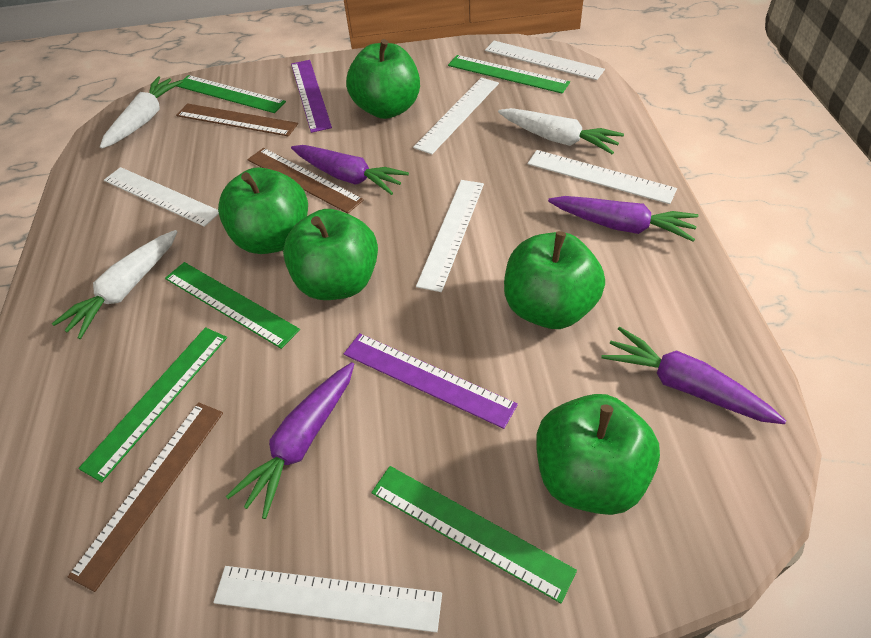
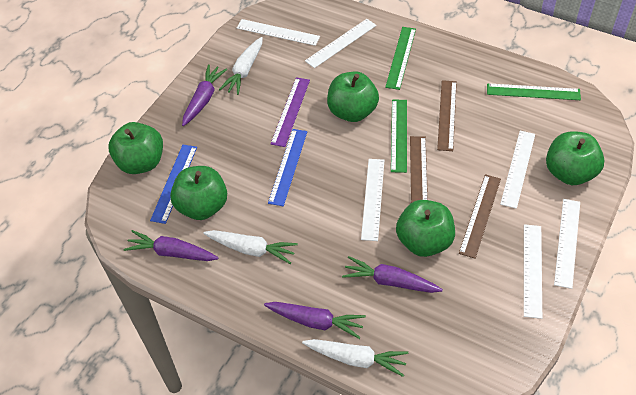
blue ruler: 0 -> 2
green ruler: 5 -> 3
purple ruler: 2 -> 1

